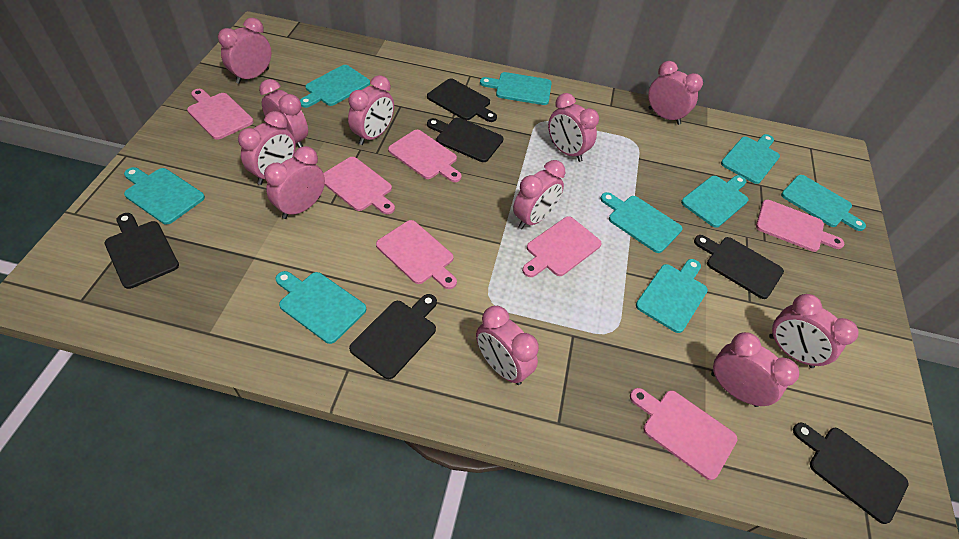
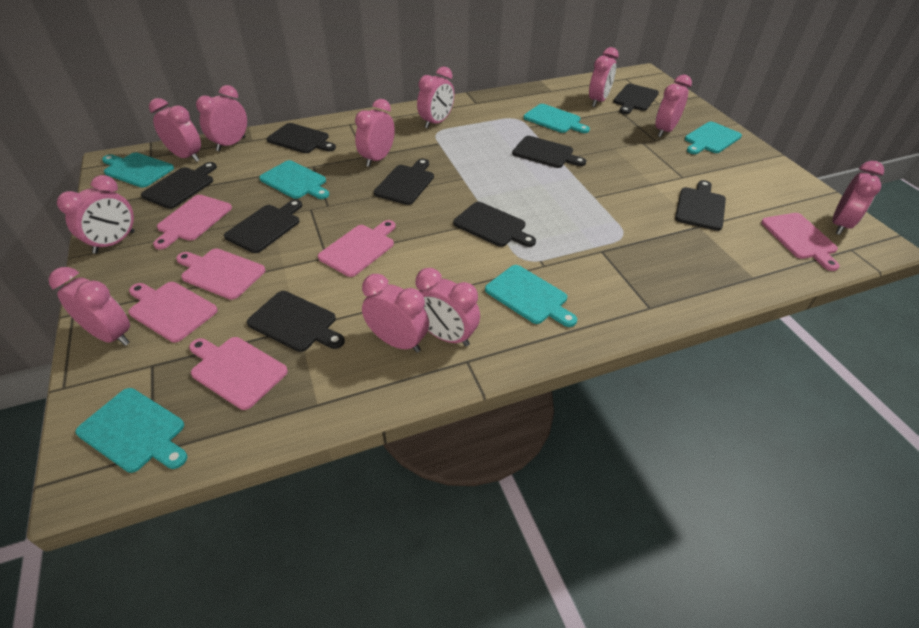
black cutting board: 6 -> 9
pink cutting board: 7 -> 6
turquoise cutting board: 9 -> 6

